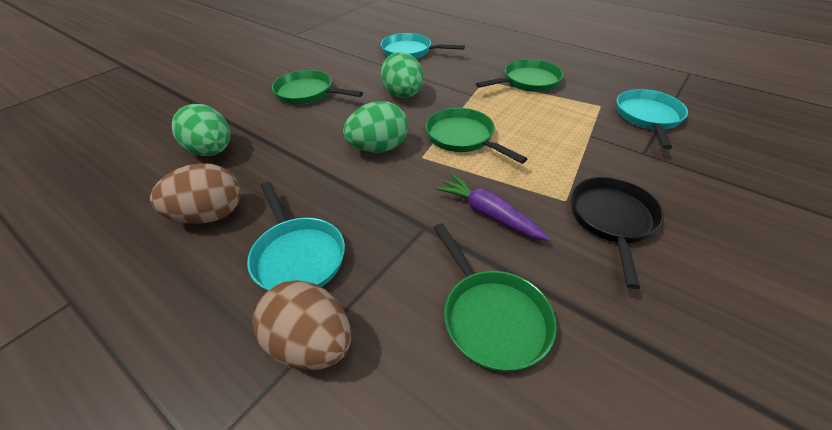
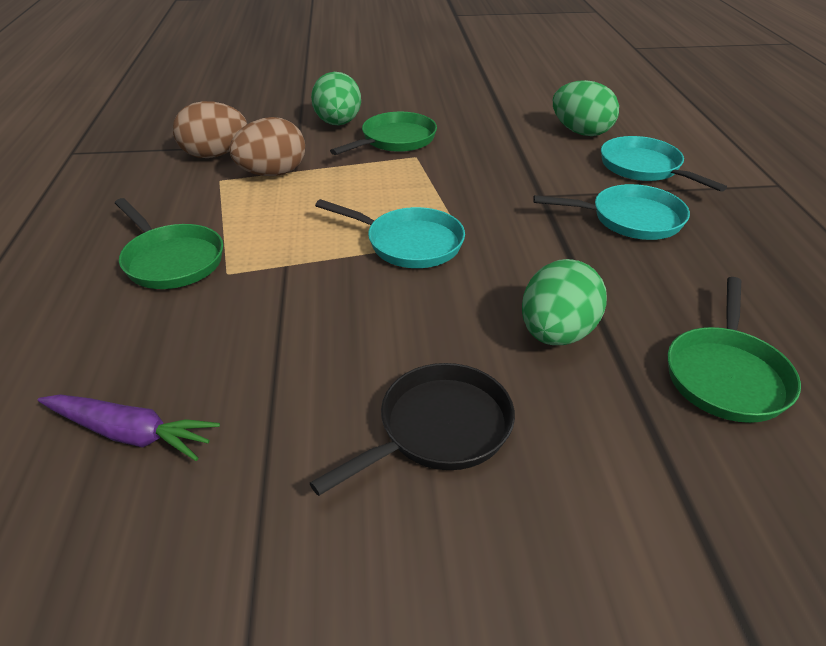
green pan: 4 -> 3

